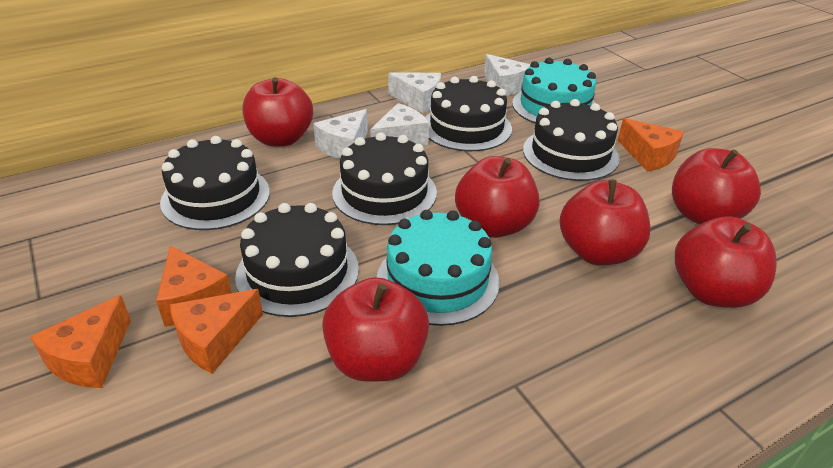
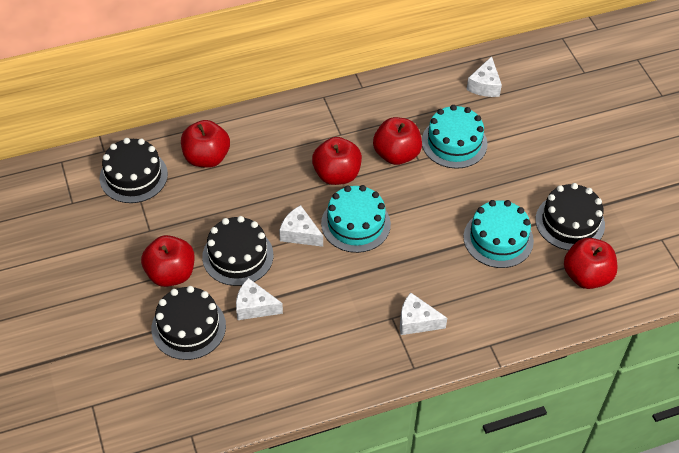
black cake: 5 -> 4
orange cheese: 4 -> 0
red apple: 6 -> 5
turquoise cake: 2 -> 3

